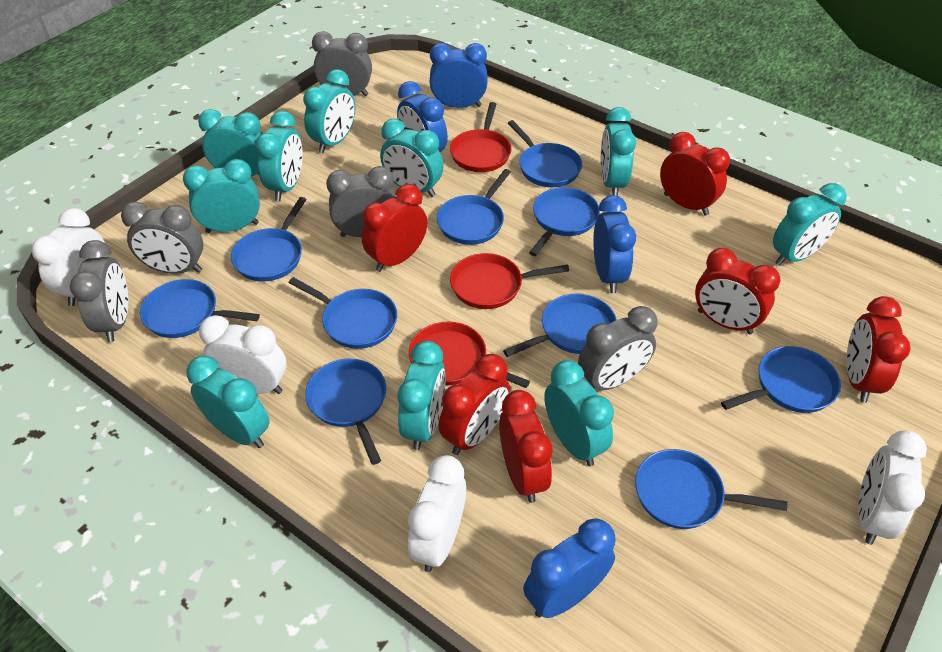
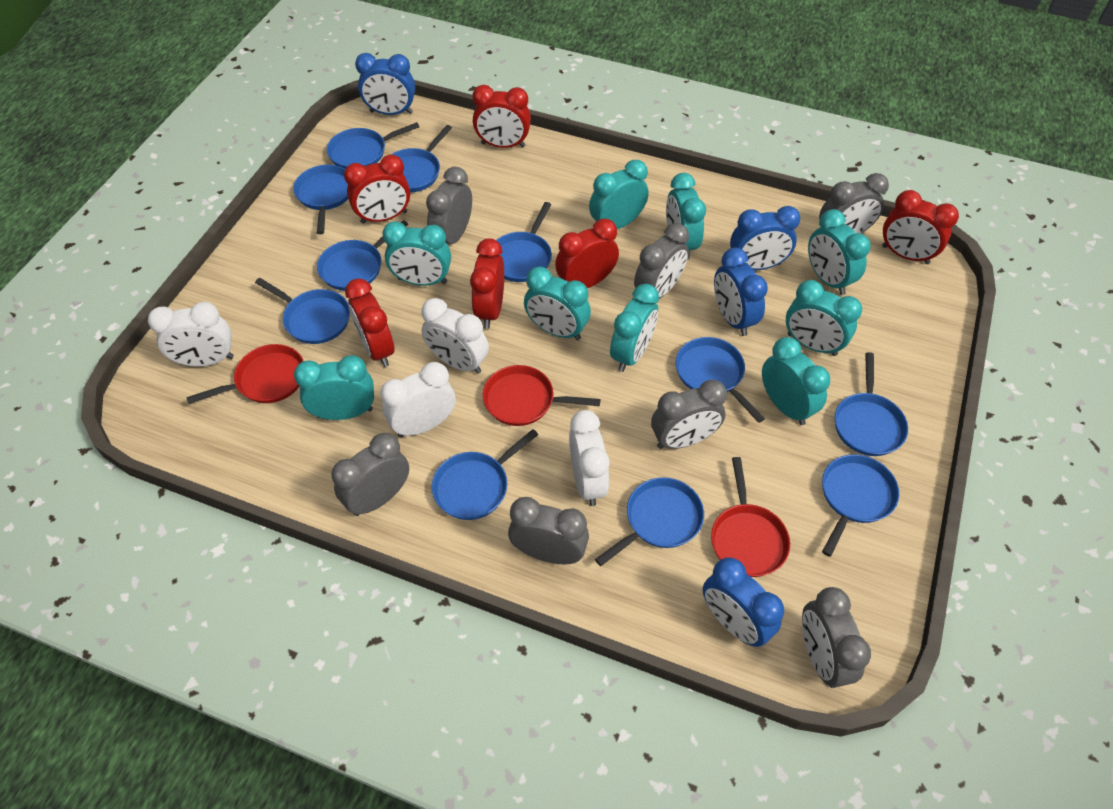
blue pan: 10 -> 11
grey clock: 5 -> 7
turquoise clock: 10 -> 9

